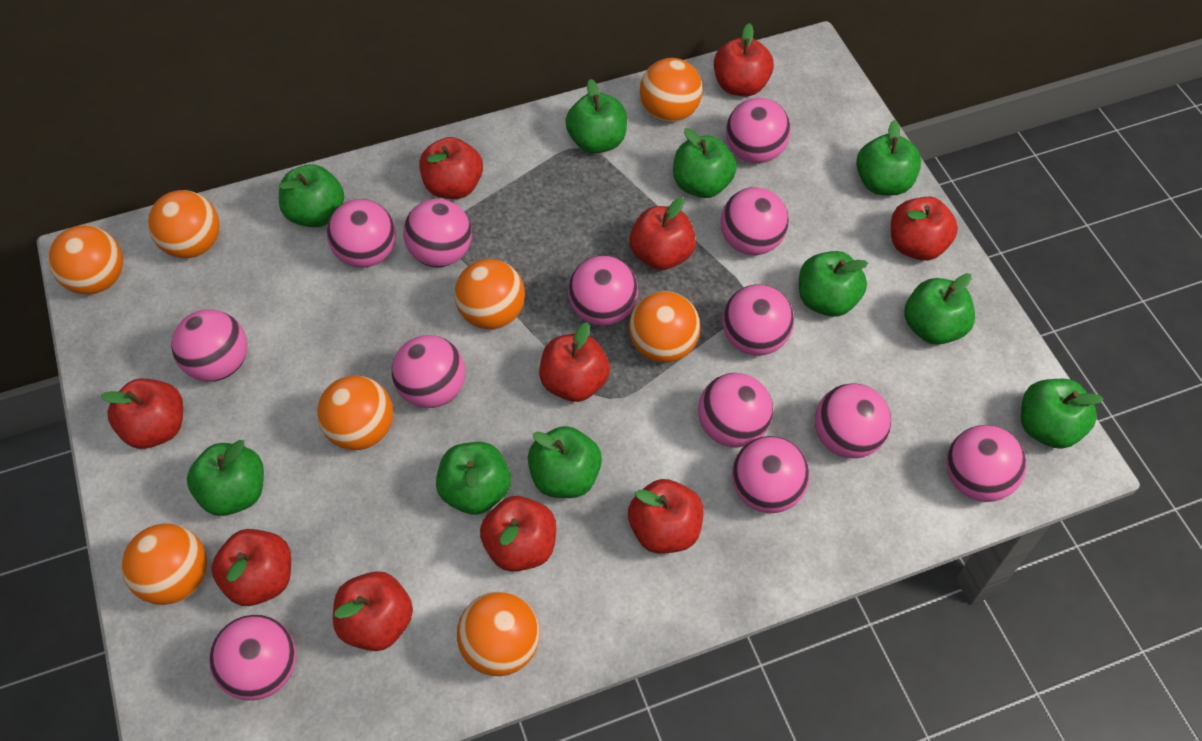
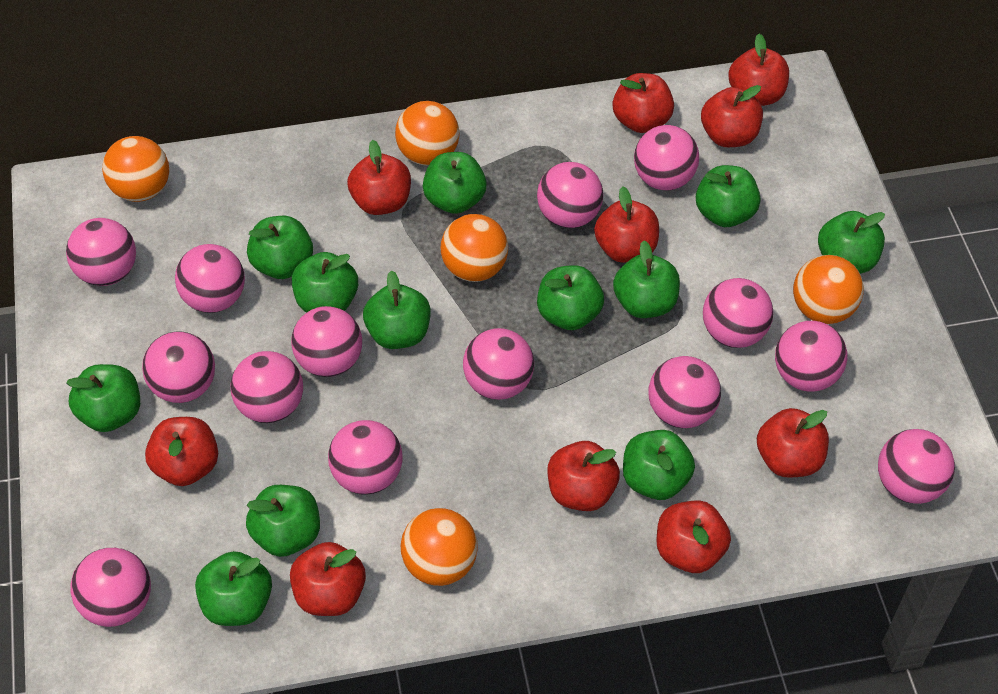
green apple: 10 -> 12
orange ball: 8 -> 5
pink ball: 13 -> 14

